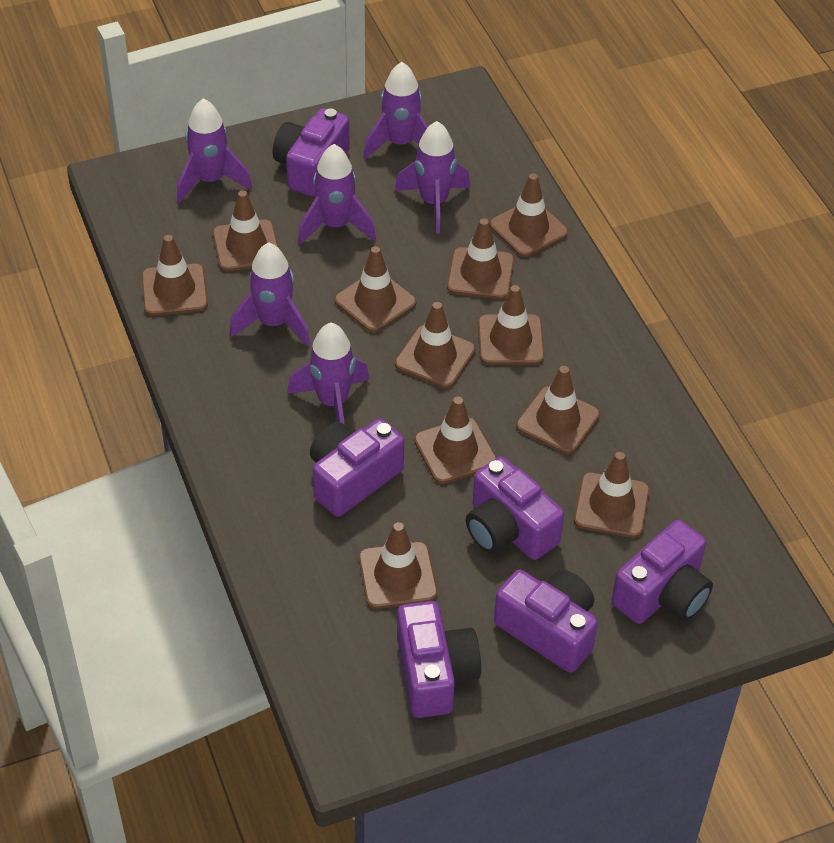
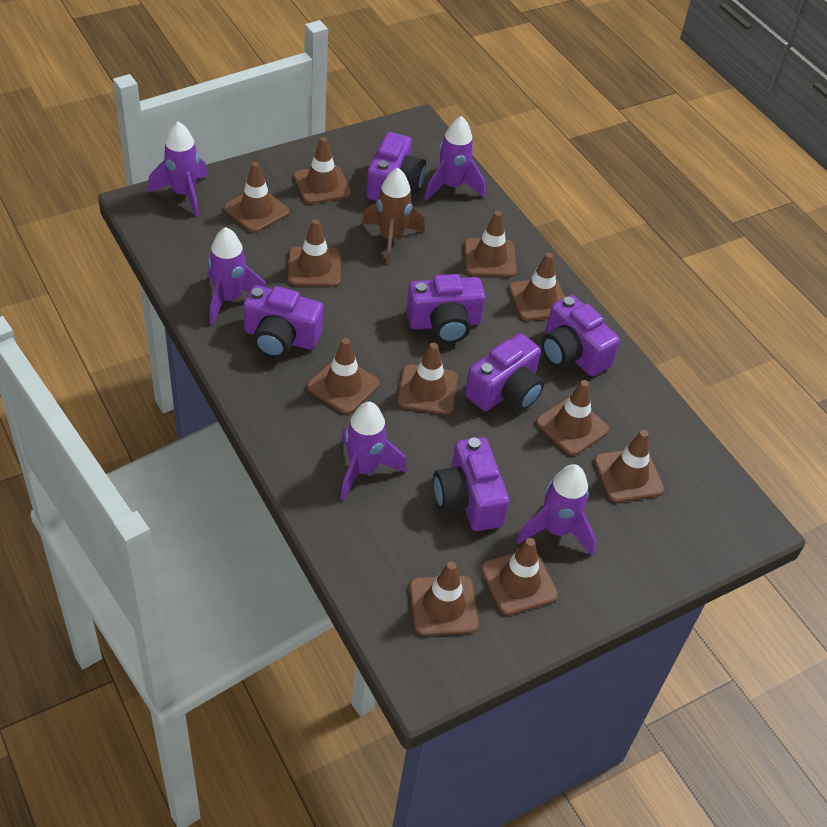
brown rocket: 0 -> 1
purple rocket: 6 -> 5

